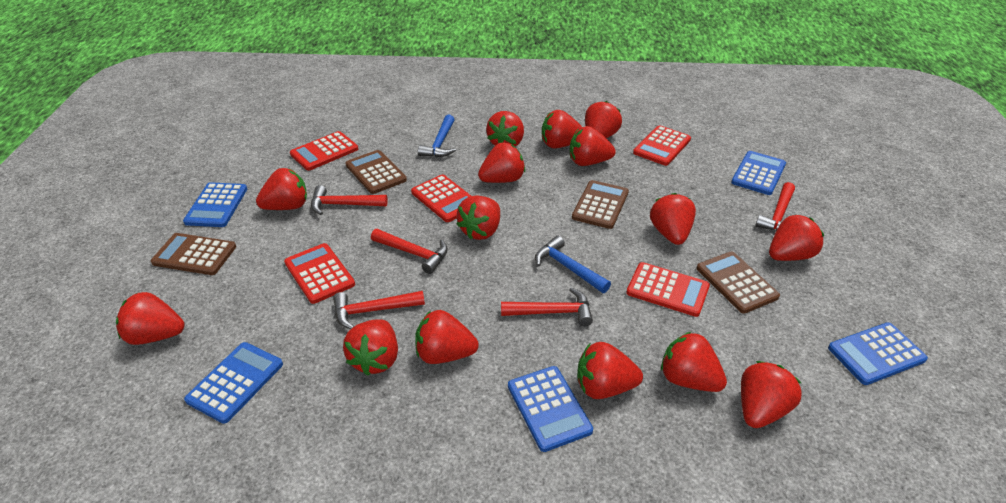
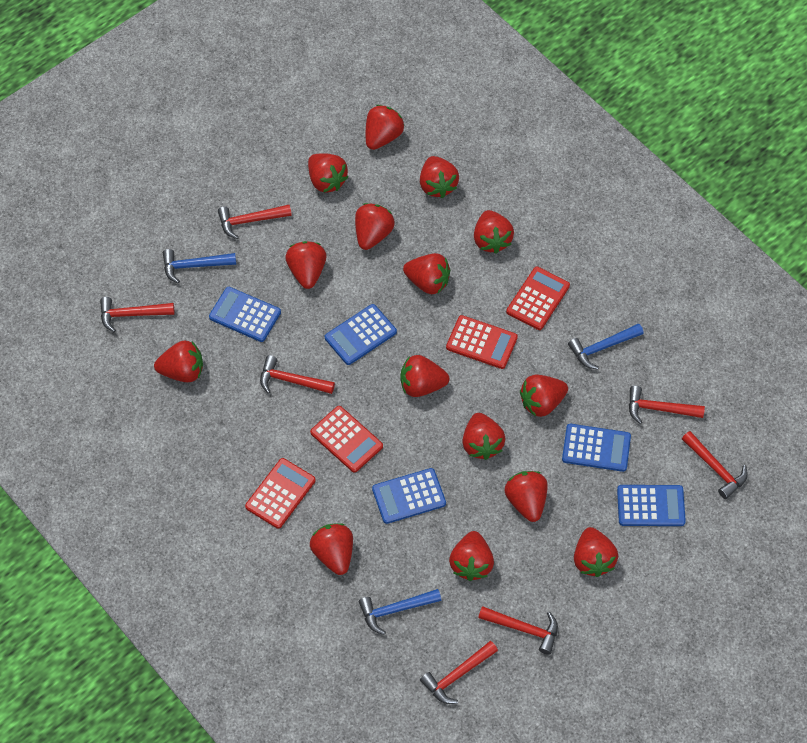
blue hammer: 2 -> 3
brown calculator: 4 -> 0
red calculator: 5 -> 4
red hammer: 5 -> 7

